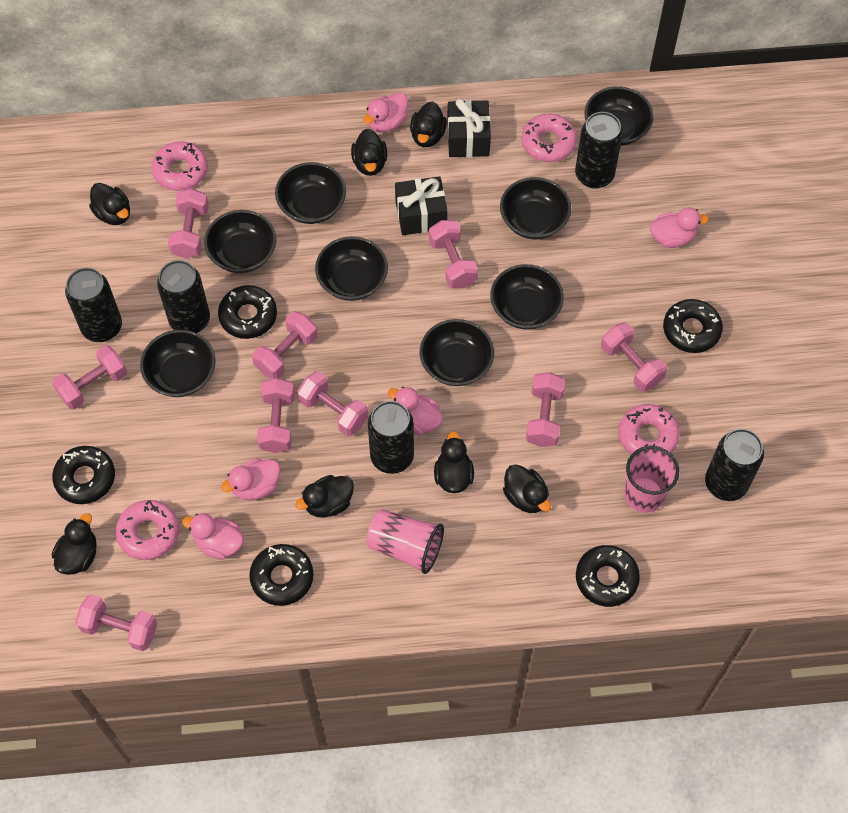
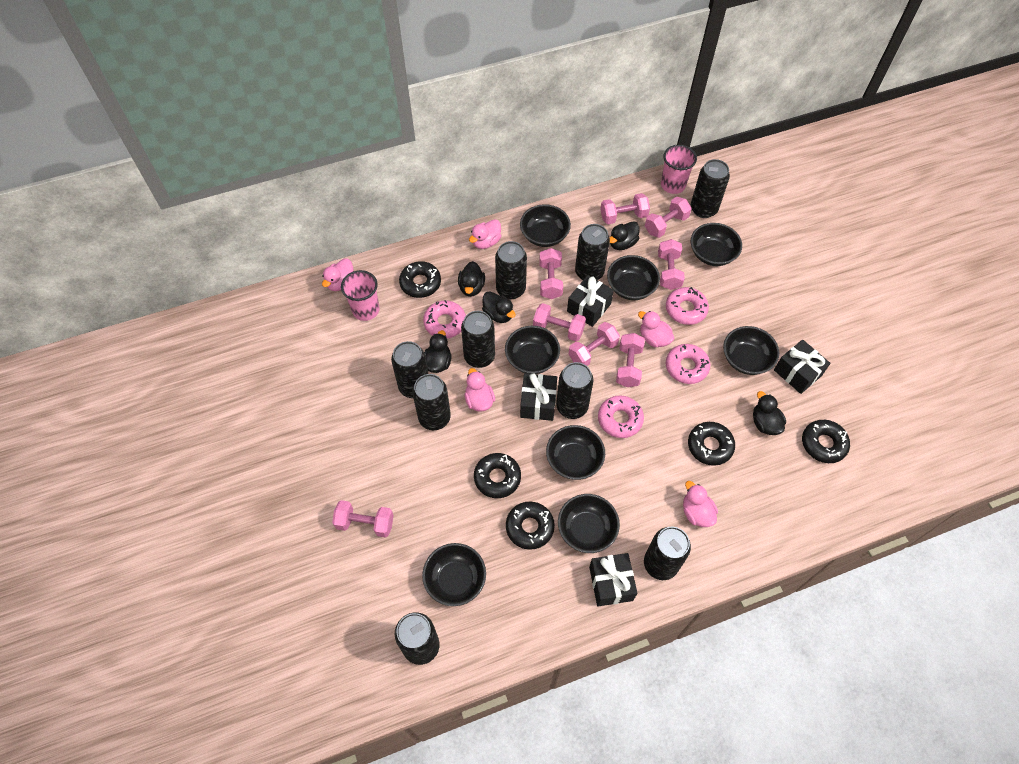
black can: 5 -> 9
black duck: 7 -> 5
black gift: 2 -> 4
pink dumbbell: 9 -> 8

